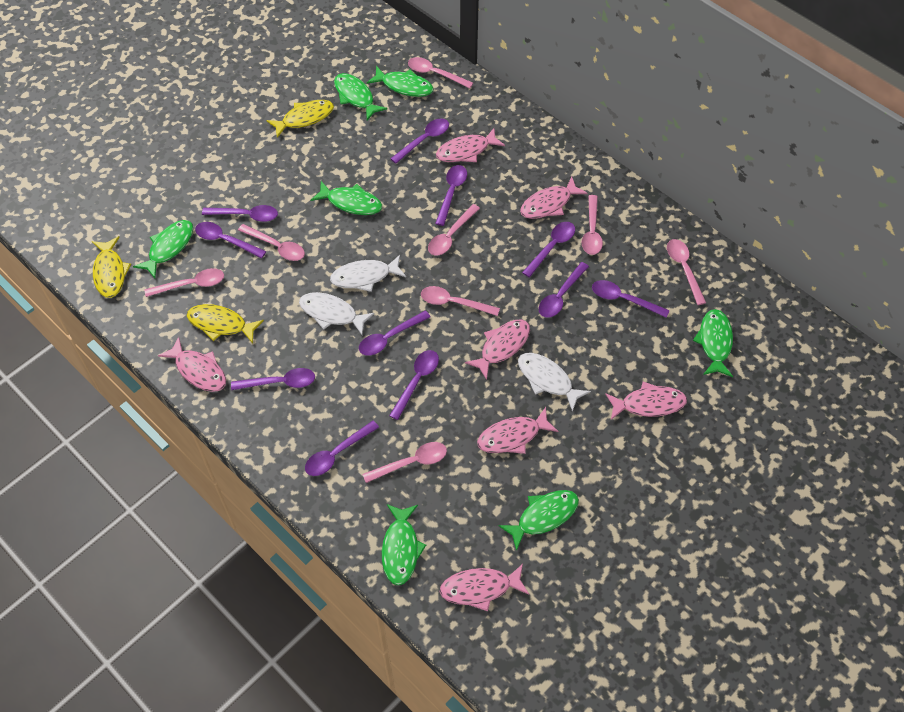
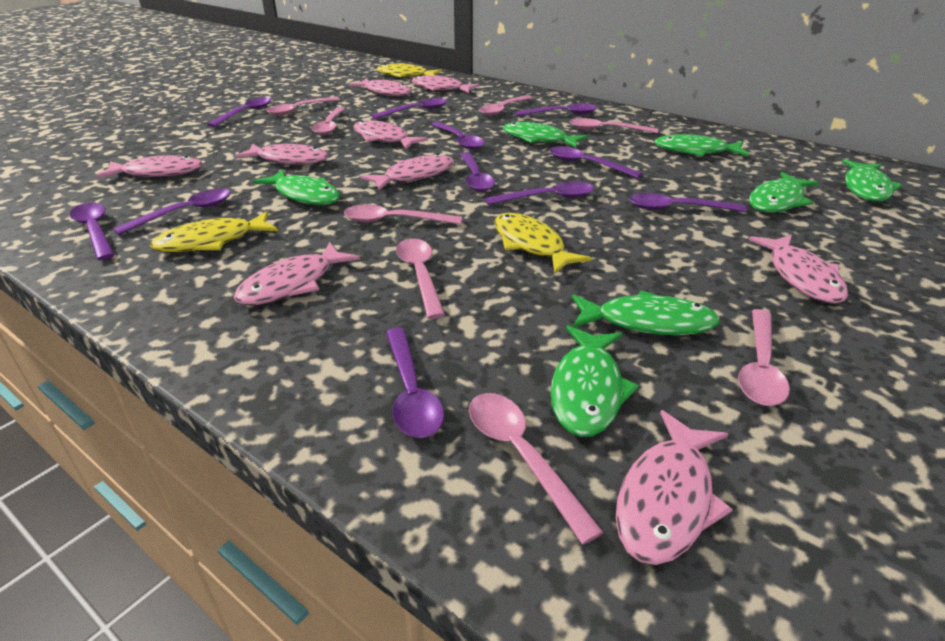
pink fish: 7 -> 9
white fish: 3 -> 0

